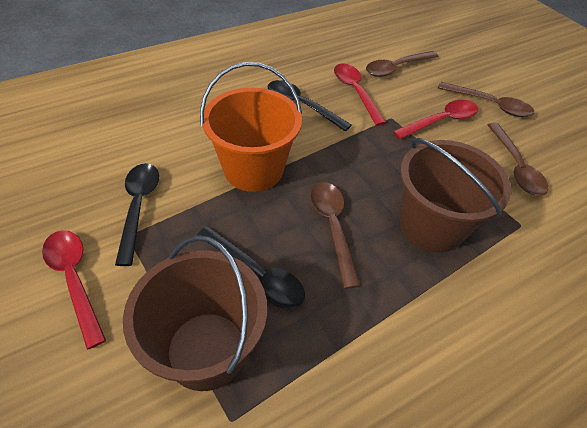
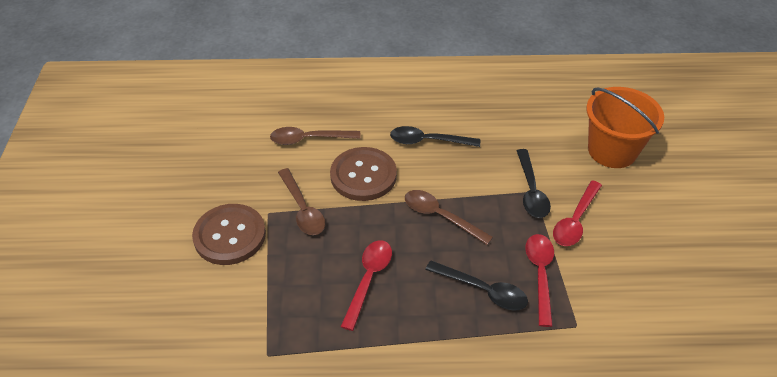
brown bucket: 2 -> 0
brown button: 0 -> 2
brown spoon: 4 -> 3

